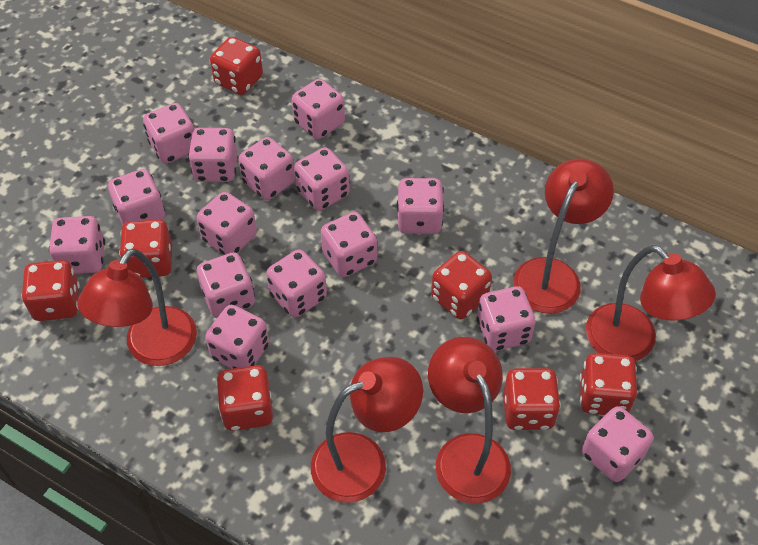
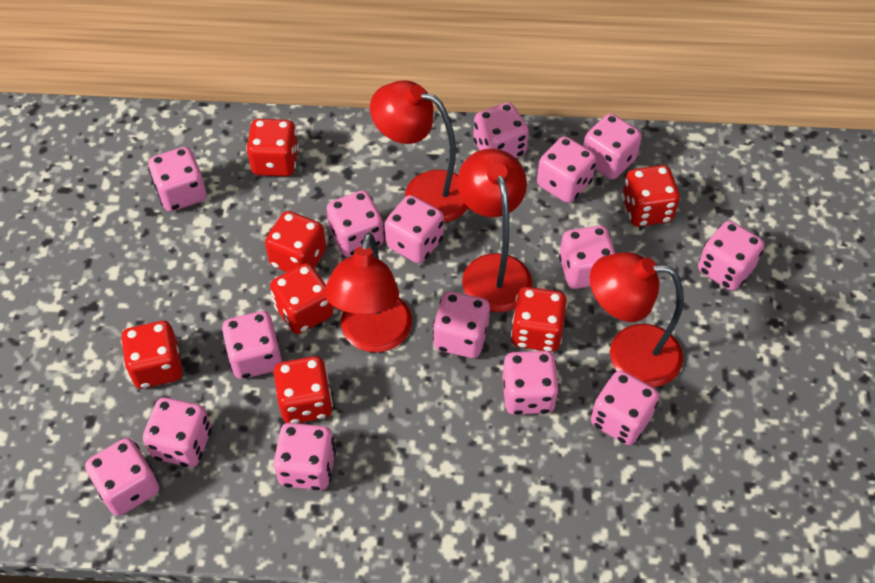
red lamp: 5 -> 4

